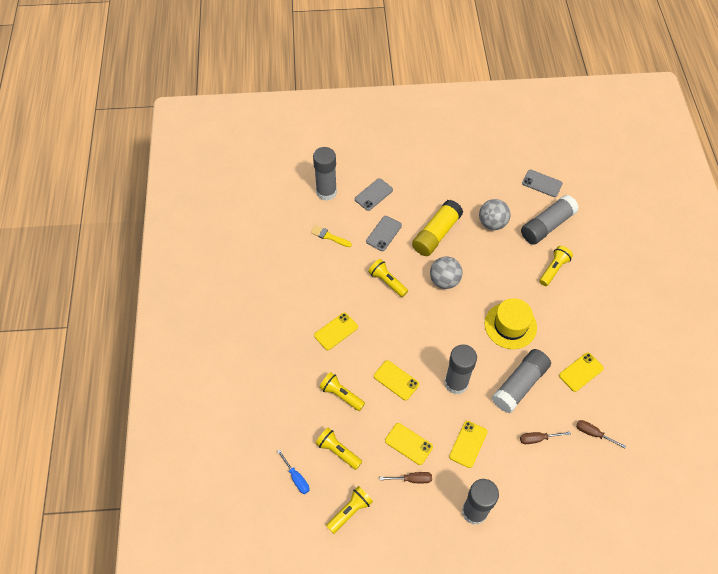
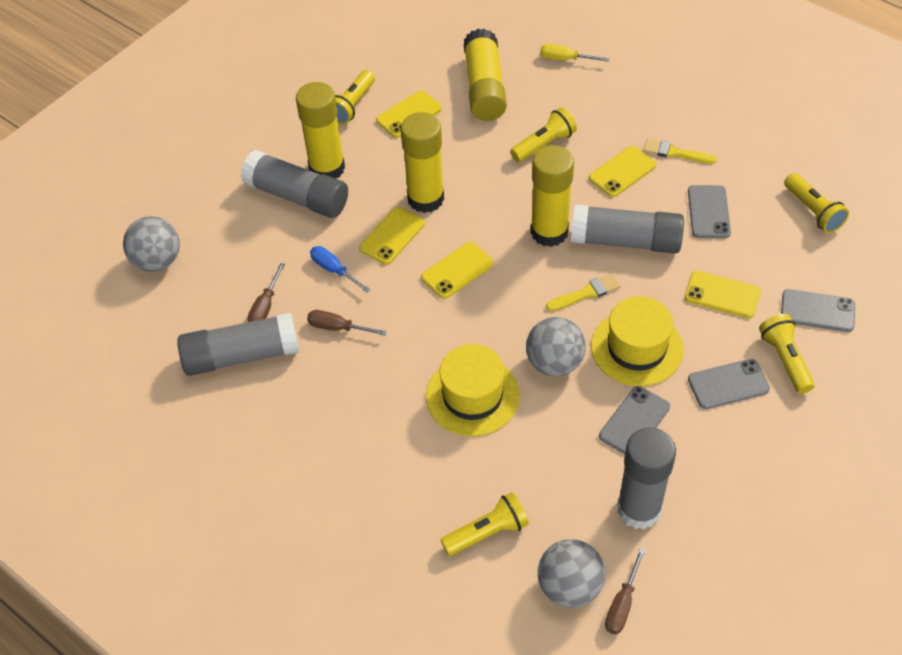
grey ball: 2 -> 3
grey glue stick: 5 -> 4
grey phone: 3 -> 4
yellow brush: 1 -> 2
yellow glue stick: 1 -> 4
yellow hat: 1 -> 2
yellow screwdriver: 0 -> 1

